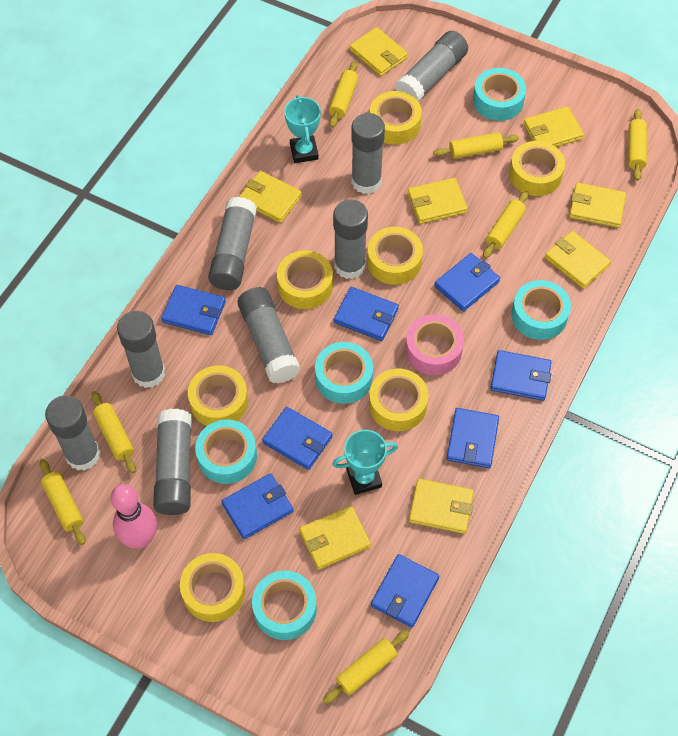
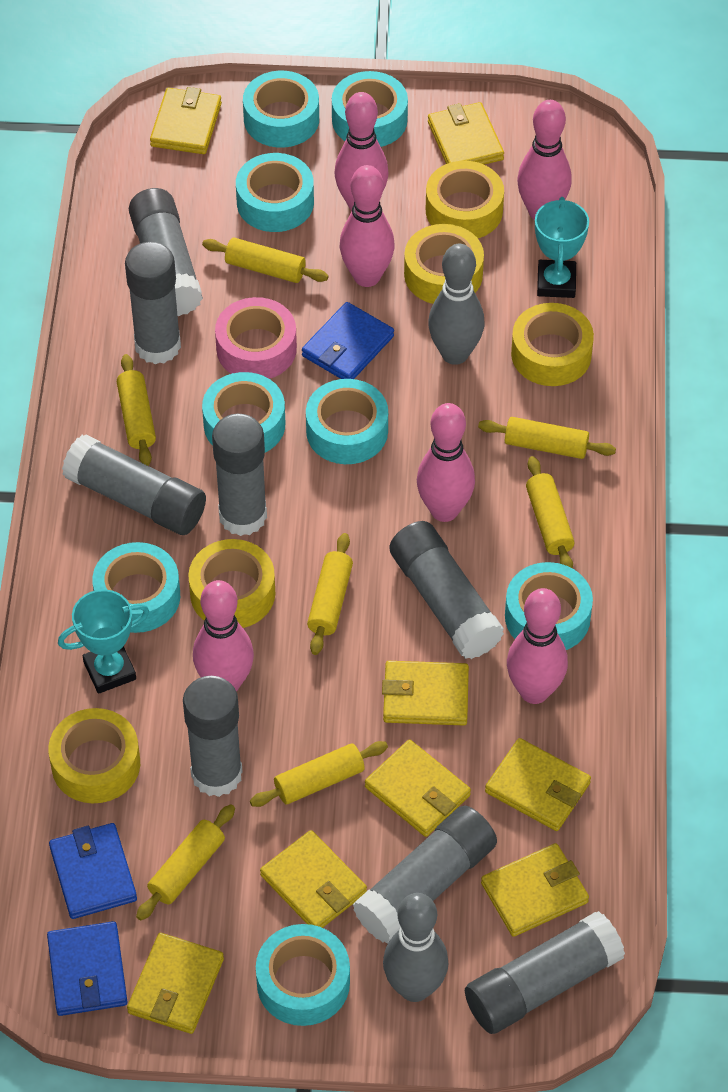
blue wallet: 8 -> 3
grey bowling pin: 0 -> 2
pink bowling pin: 1 -> 6
turquoise tape: 5 -> 8
yellow tape: 7 -> 5

